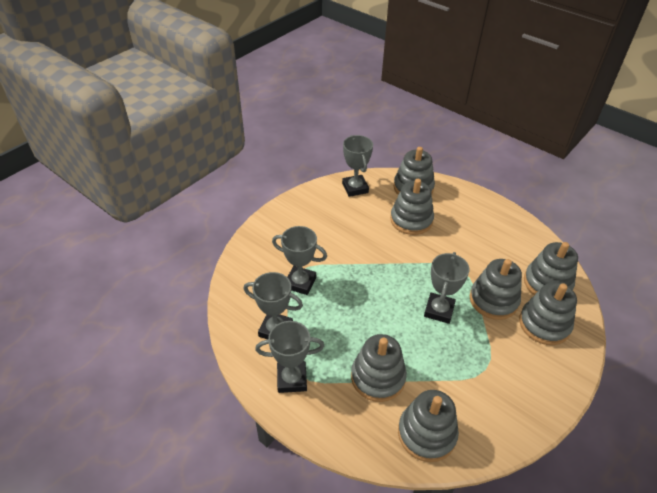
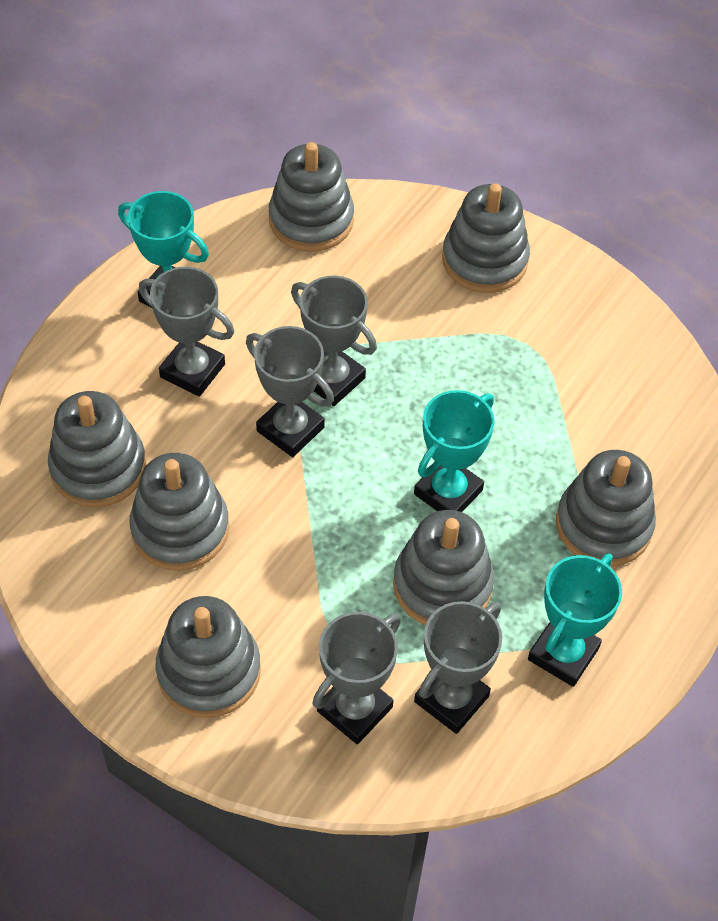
turquoise trophy: 0 -> 3

